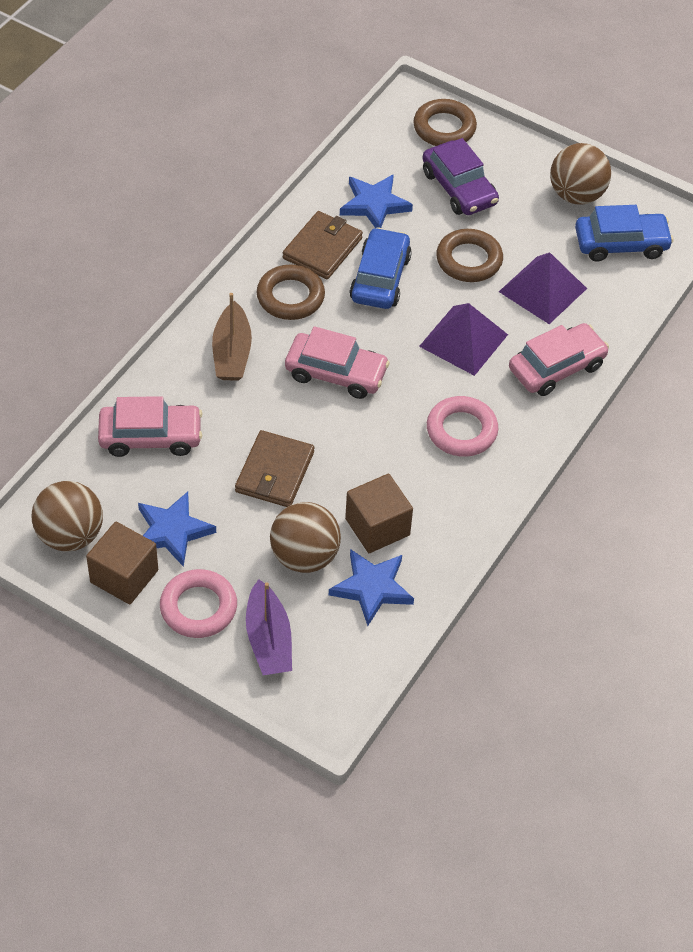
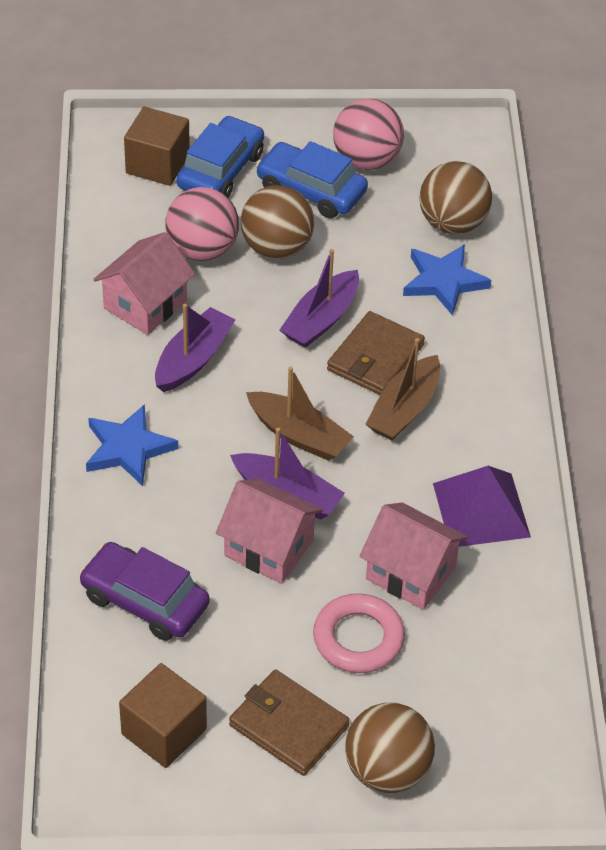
blue star: 3 -> 2
brown boat: 1 -> 2
brown ring: 3 -> 0
pink ball: 0 -> 2
pink car: 3 -> 0
pink house: 0 -> 3
pink ring: 2 -> 1
purple boat: 1 -> 3
purple pyramid: 2 -> 1

